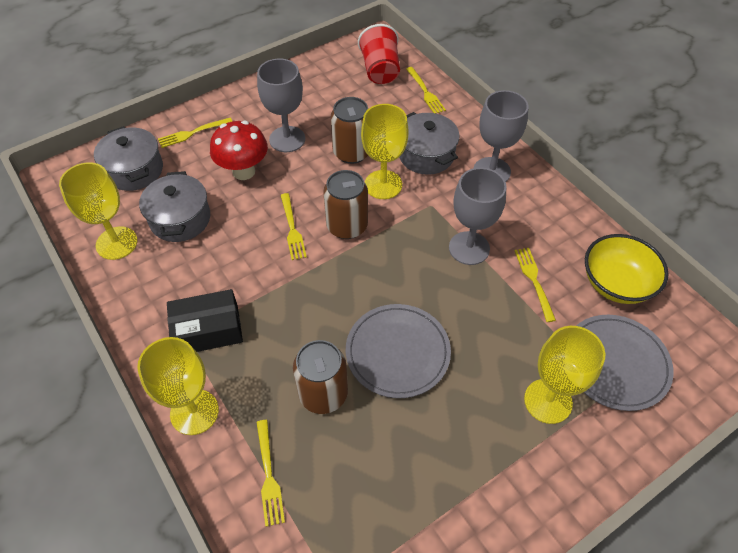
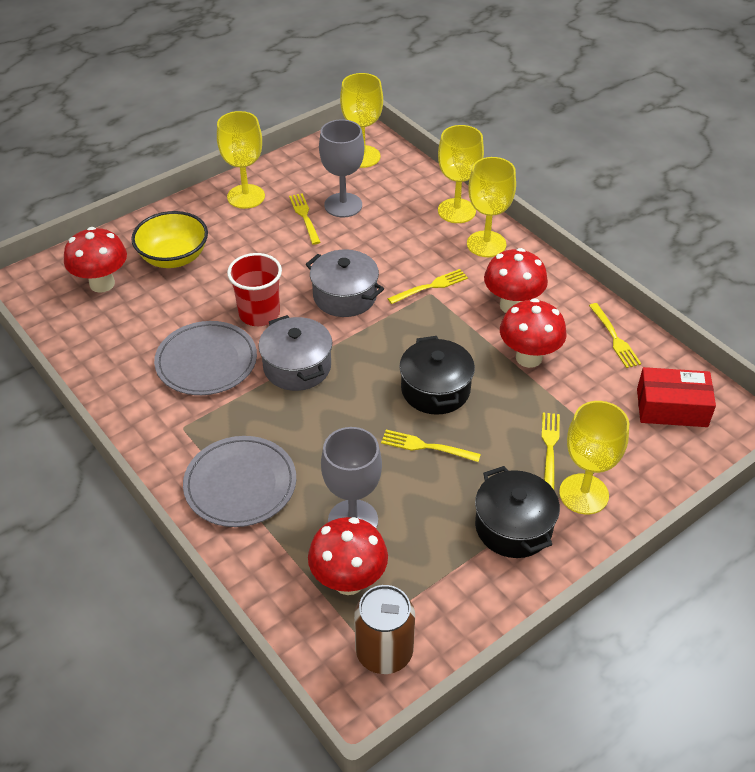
black box: 1 -> 0
black pot: 0 -> 2
brown can: 3 -> 1
grey goblet: 3 -> 2
grey pot: 3 -> 2
red box: 0 -> 1
red mushroom: 1 -> 4
yellow goblet: 4 -> 5

